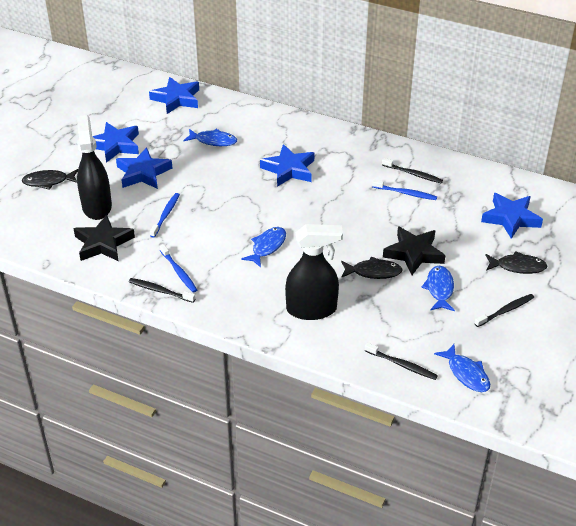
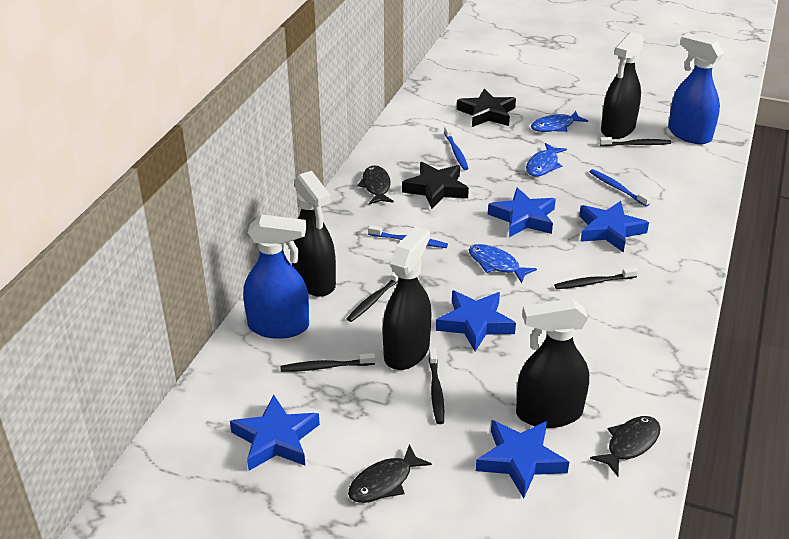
black spray bottle: 2 -> 4
black toothbrush: 4 -> 5
blue fish: 4 -> 3
blue spray bottle: 0 -> 2

